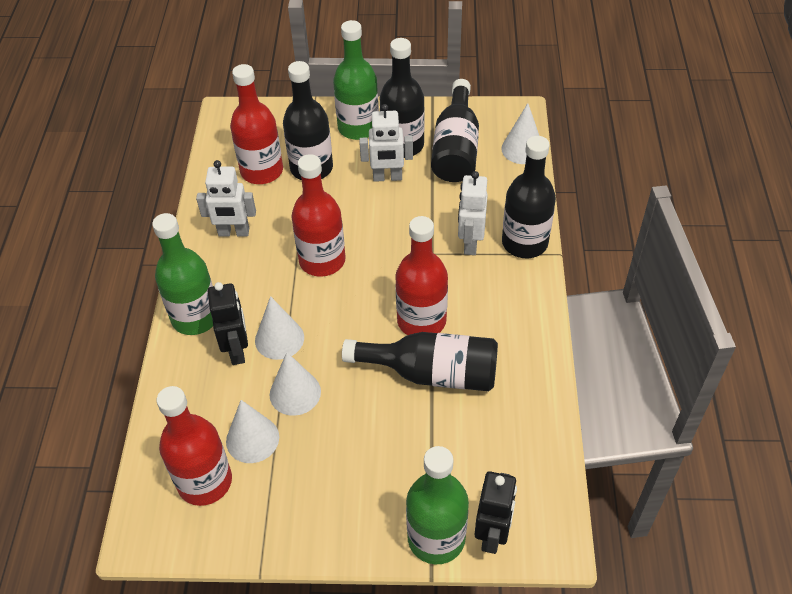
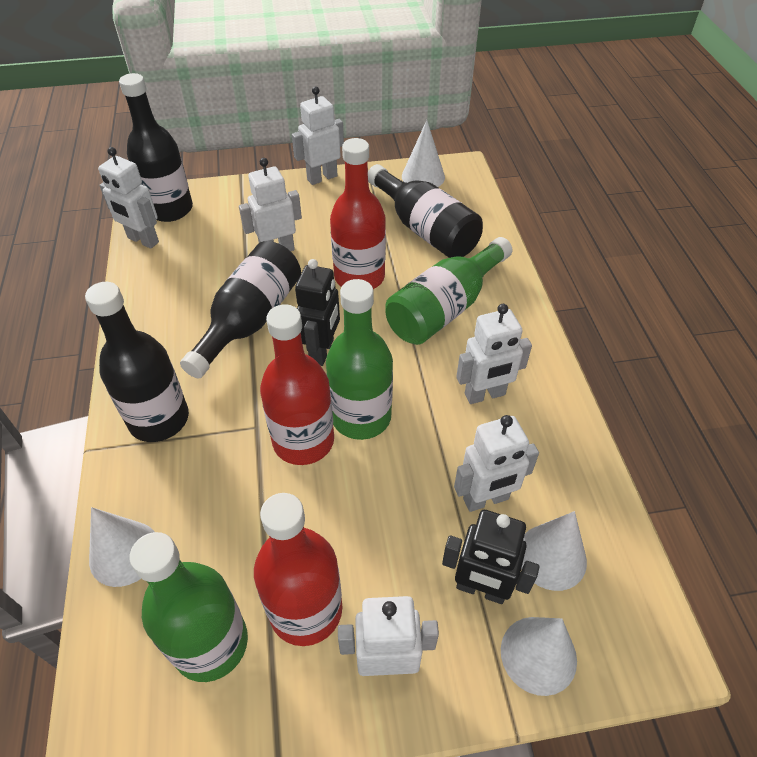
black bottle: 5 -> 4
red bottle: 4 -> 3
white robot: 3 -> 6

